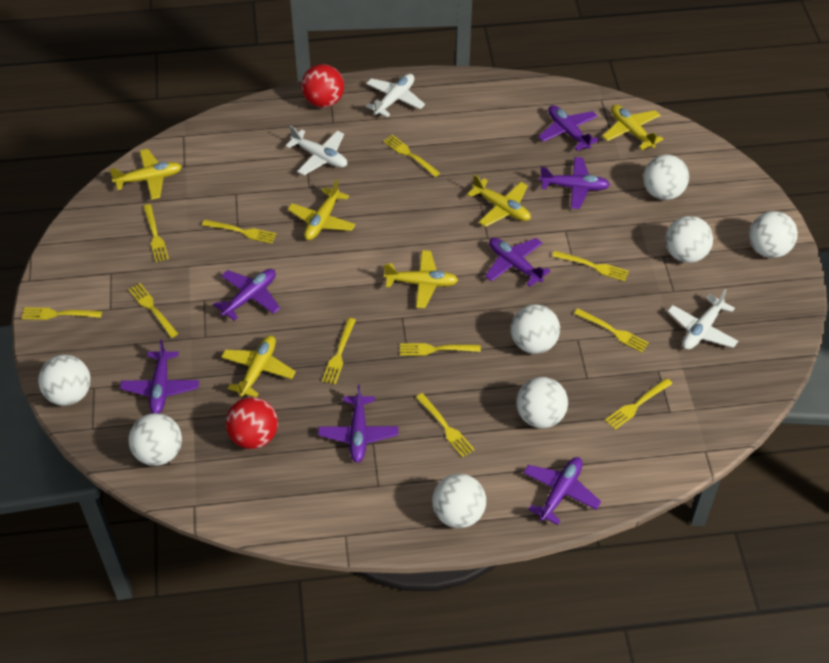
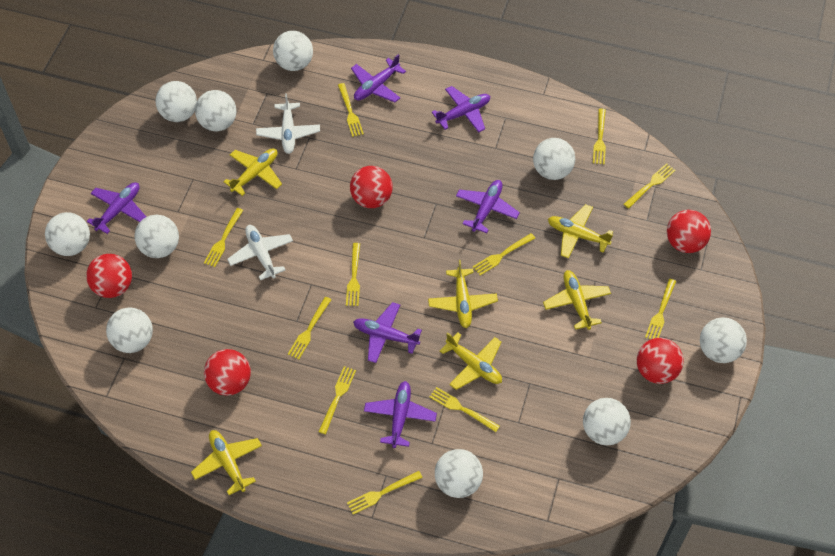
purple plane: 7 -> 6
red ball: 2 -> 5
white ball: 8 -> 10
white plane: 3 -> 2

